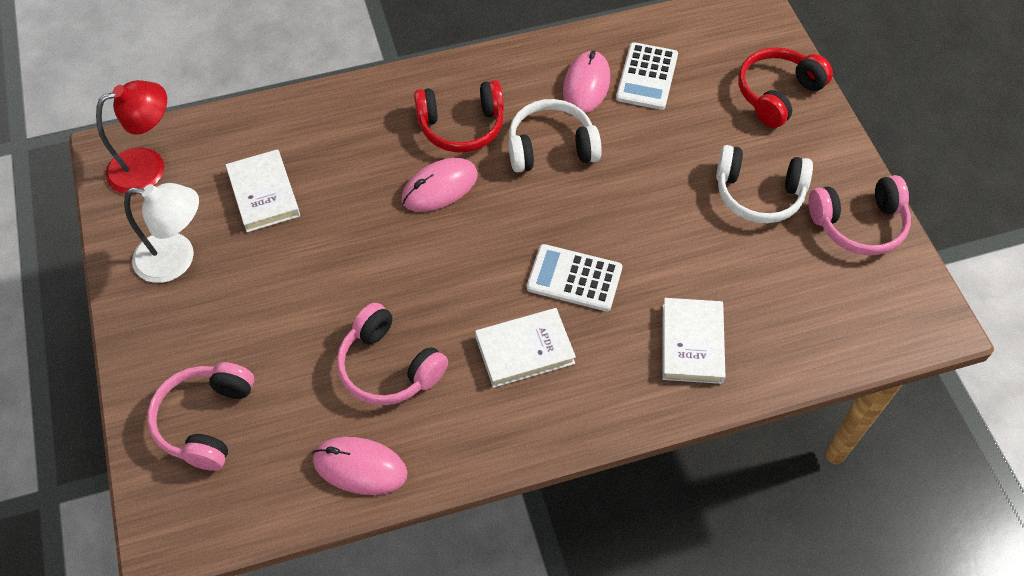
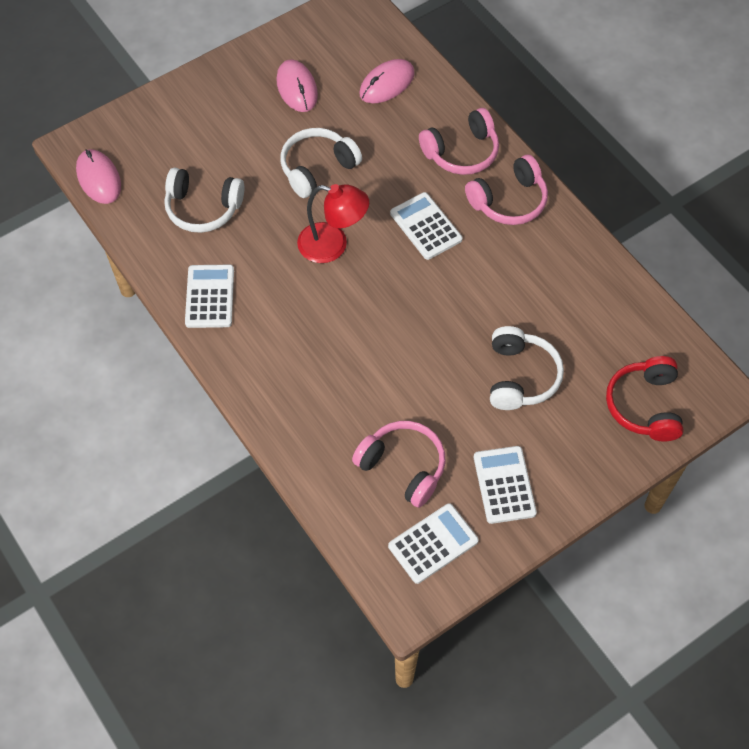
red headphones: 2 -> 1
white book: 3 -> 0
white calculator: 2 -> 4
white headphones: 2 -> 3
white lamp: 1 -> 0

